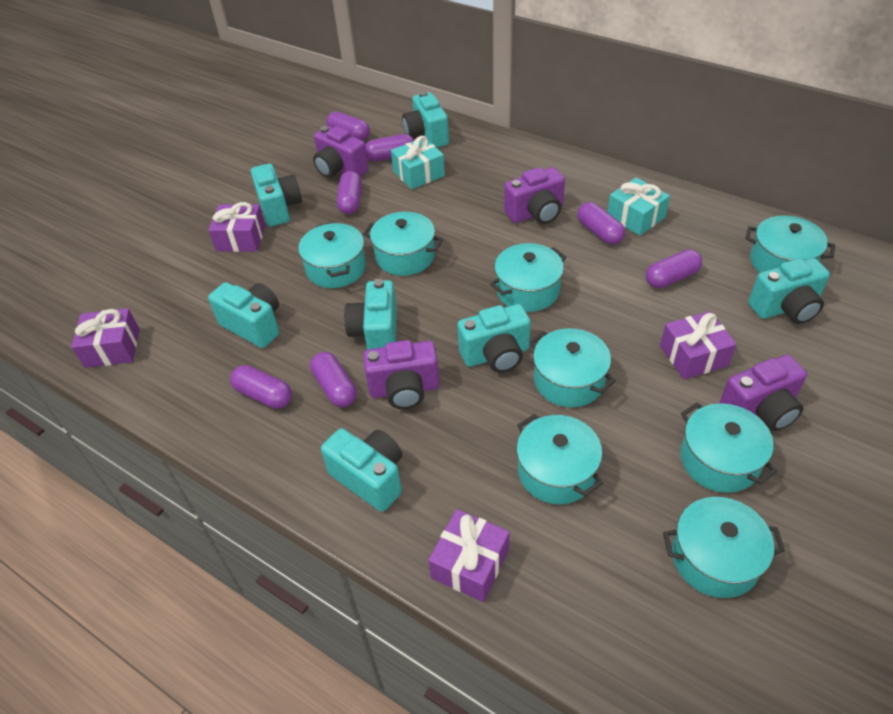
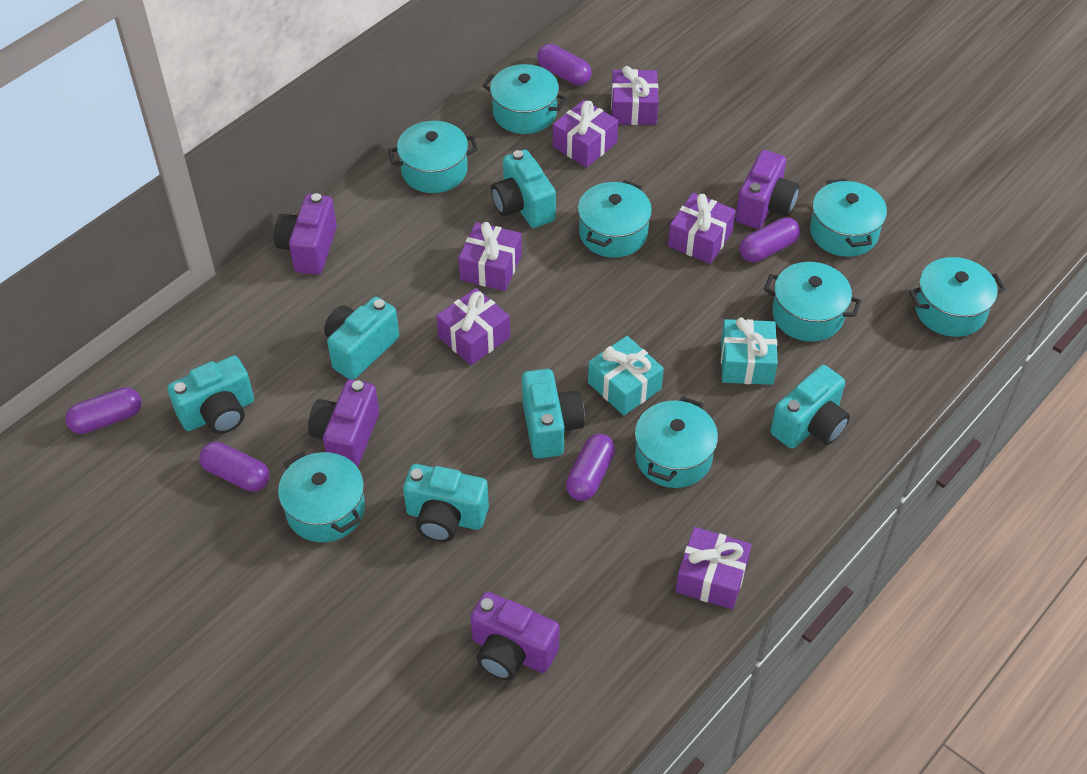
purple capsule: 7 -> 5
purple gift: 4 -> 6
turquoise camera: 7 -> 6

